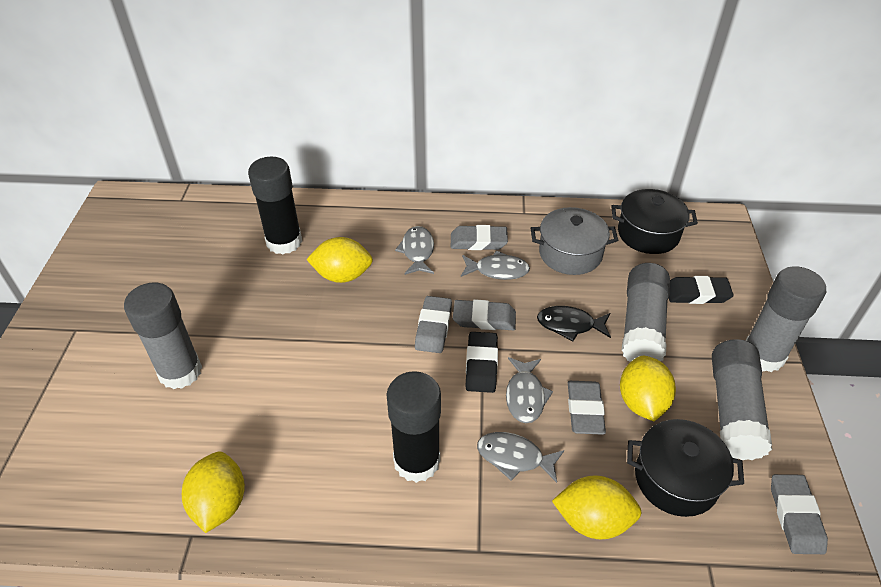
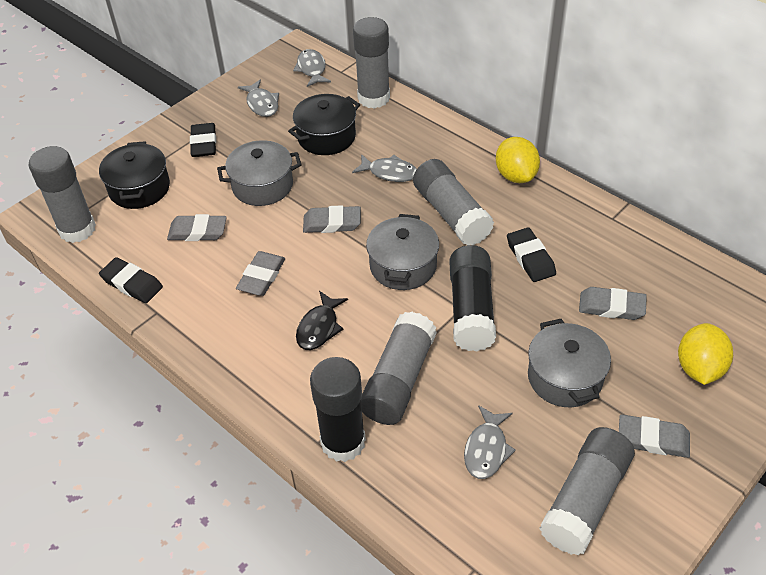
black eraser: 2 -> 3
grey glue stick: 4 -> 5
grey pot: 1 -> 3
yellow lemon: 4 -> 2

